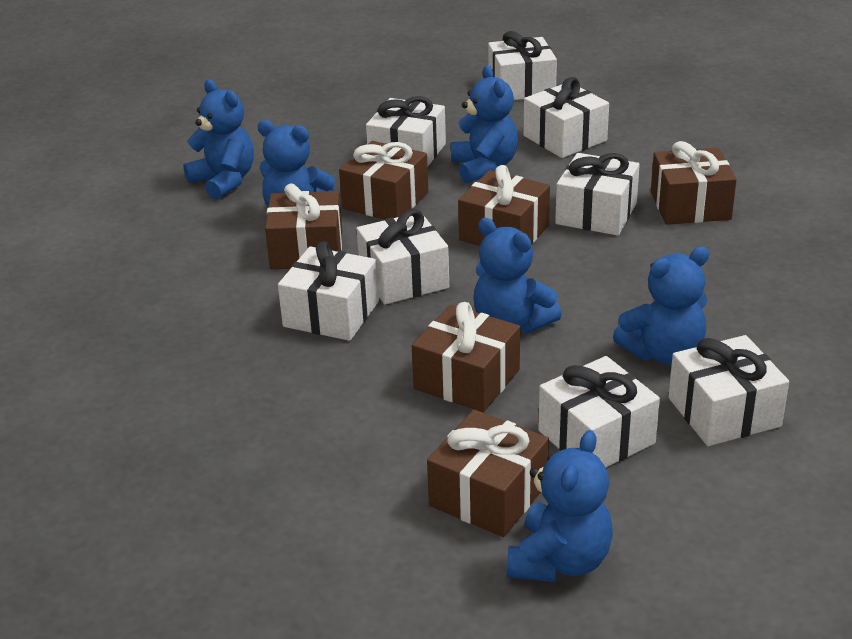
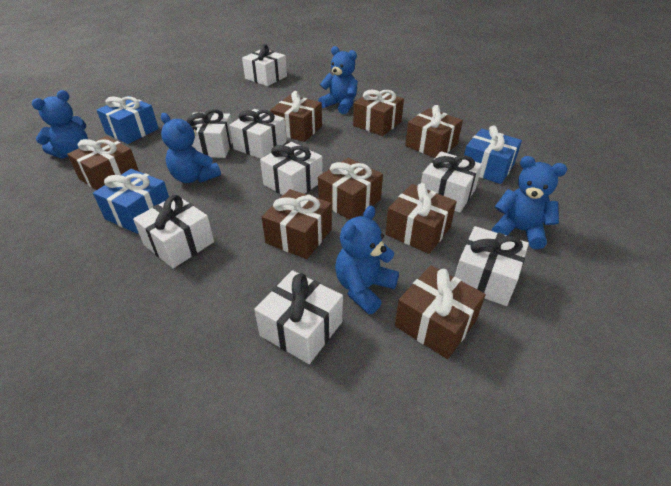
blue gift: 0 -> 3
blue teddy bear: 6 -> 5
brown gift: 6 -> 8

